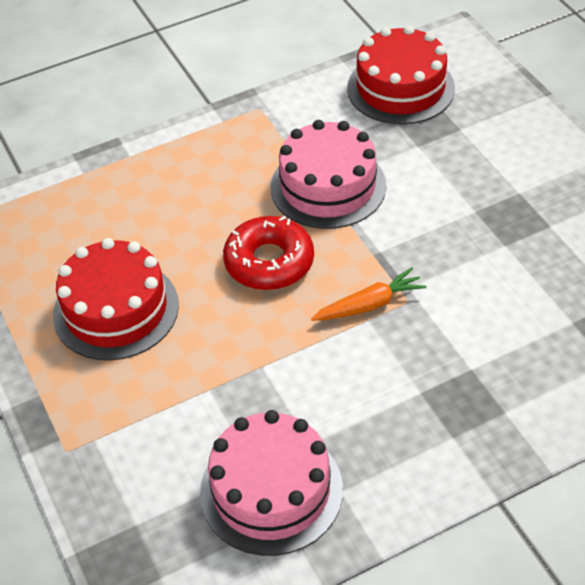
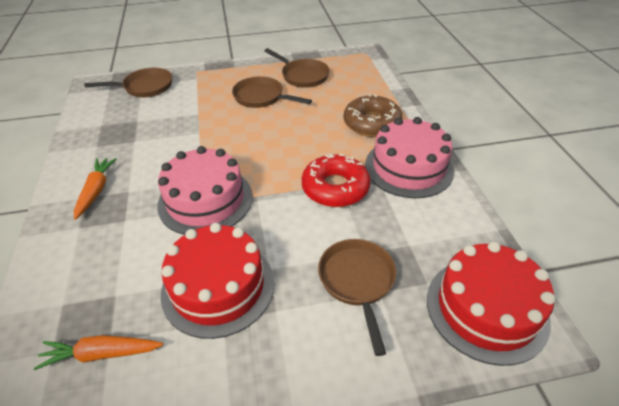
brown donut: 0 -> 1
brown pan: 0 -> 4
orange carrot: 1 -> 2

